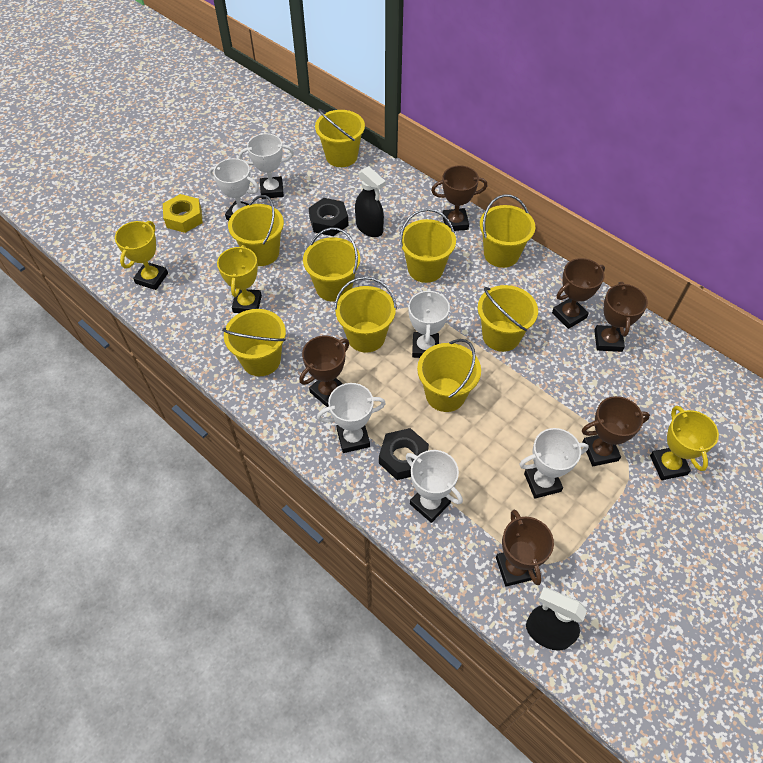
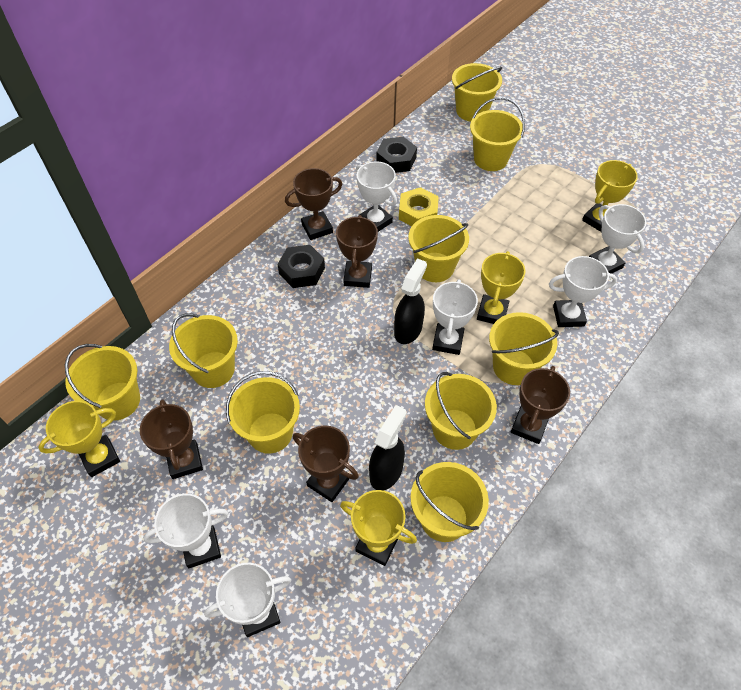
brown trophy: 6 -> 5
yellow trophy: 3 -> 4

